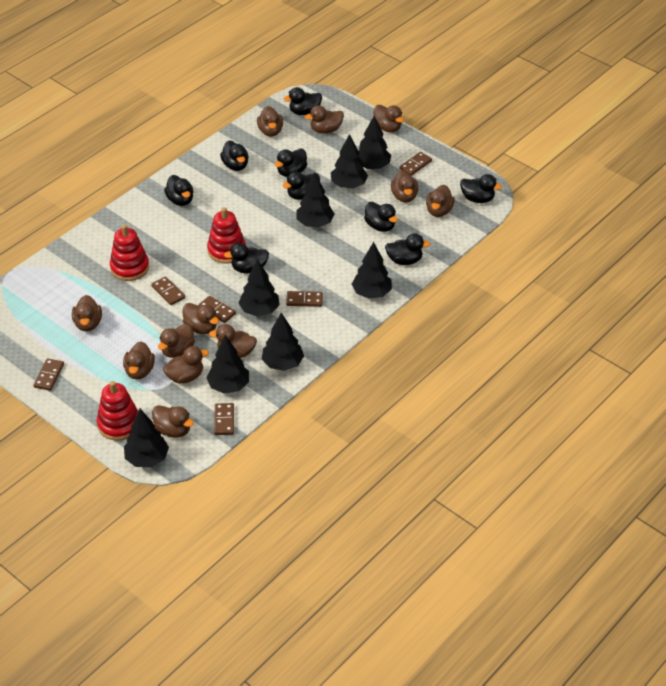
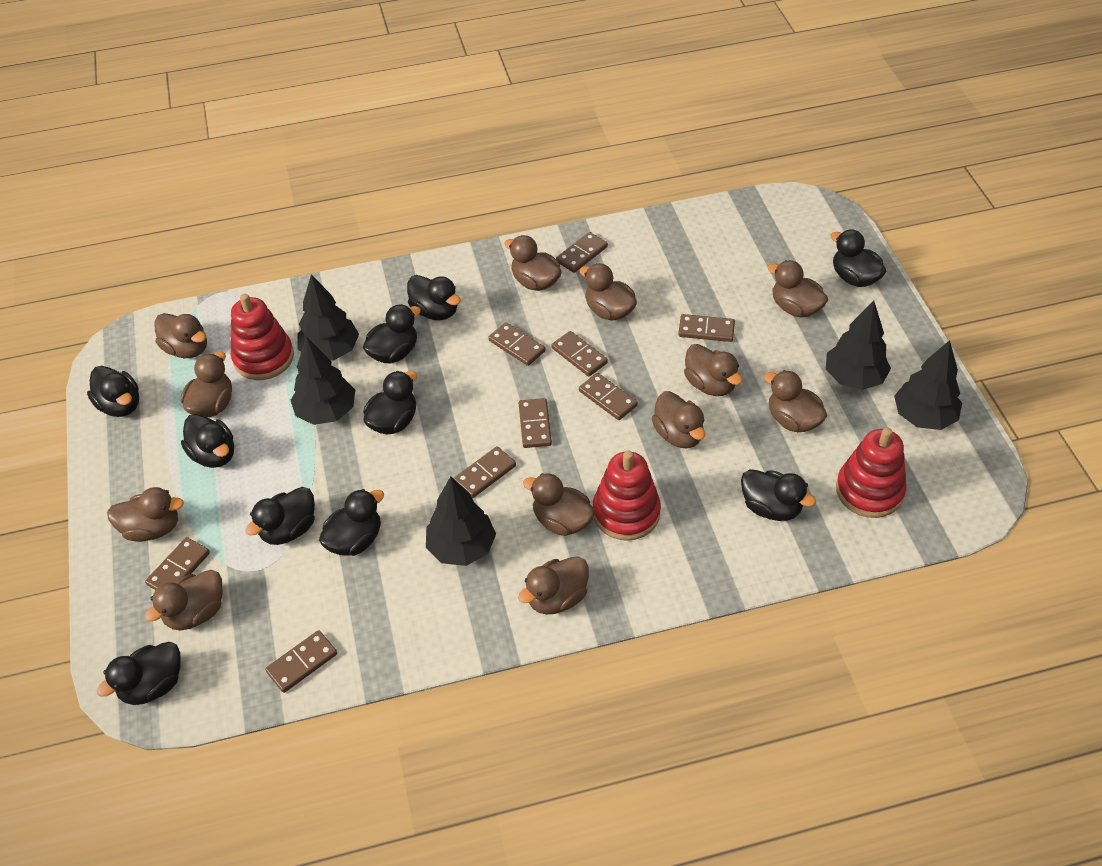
black duck: 9 -> 10
black tree: 8 -> 5
brown domino: 6 -> 9

